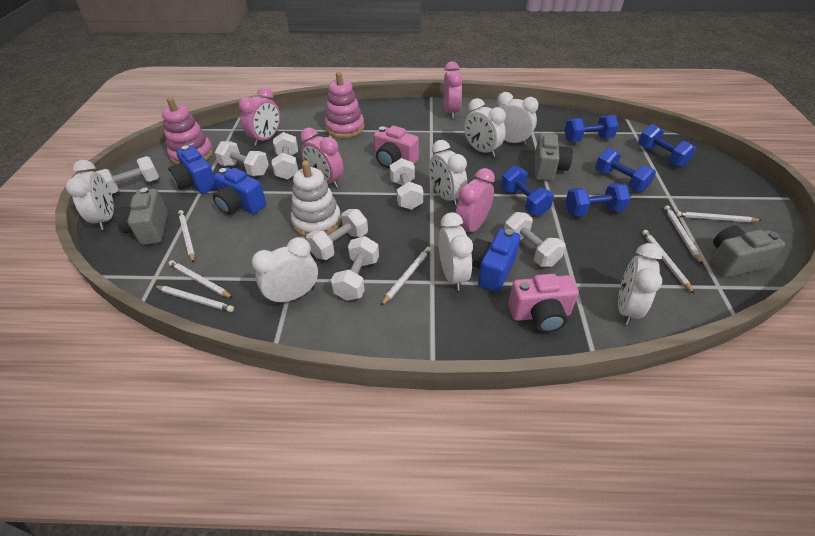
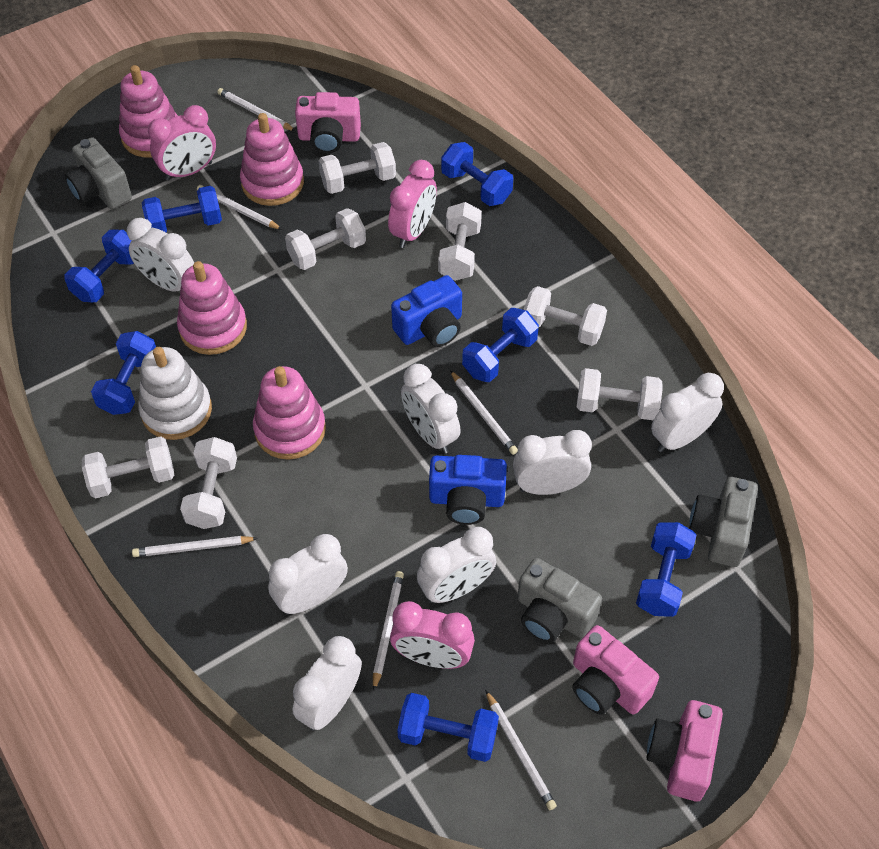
blue camera: 3 -> 2
blue dumbbell: 5 -> 7
pink camera: 2 -> 3
pink clock: 4 -> 3
pink stacking toy: 2 -> 4
white pencil: 7 -> 6

